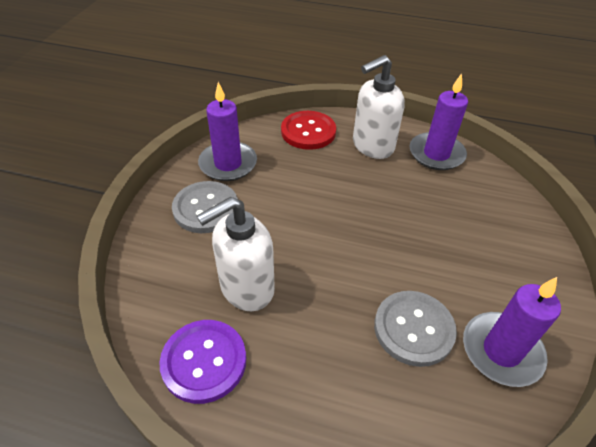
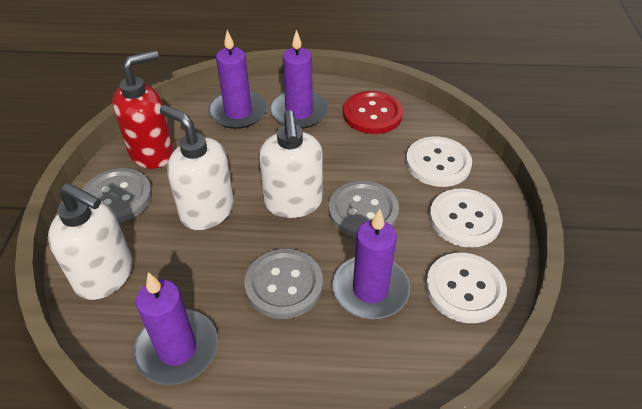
grey button: 2 -> 3
purple button: 1 -> 0
purple candle: 3 -> 4
red soap dispenser: 0 -> 1
white button: 0 -> 3
white soap dispenser: 2 -> 3

